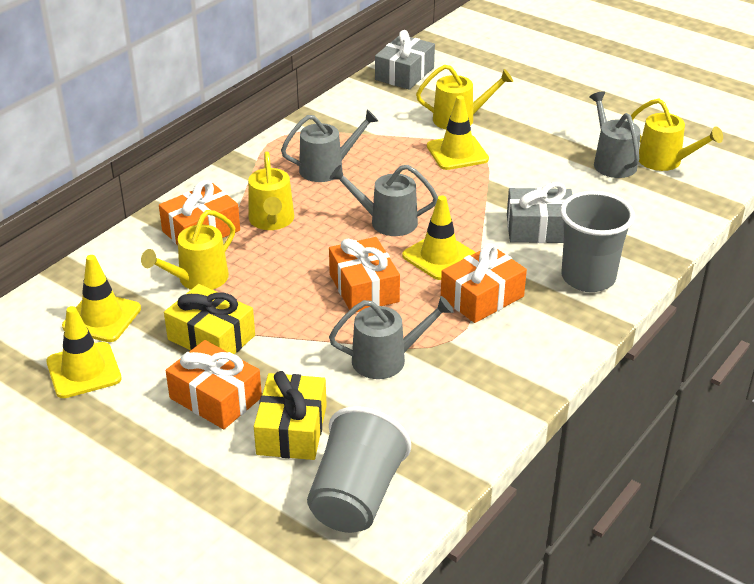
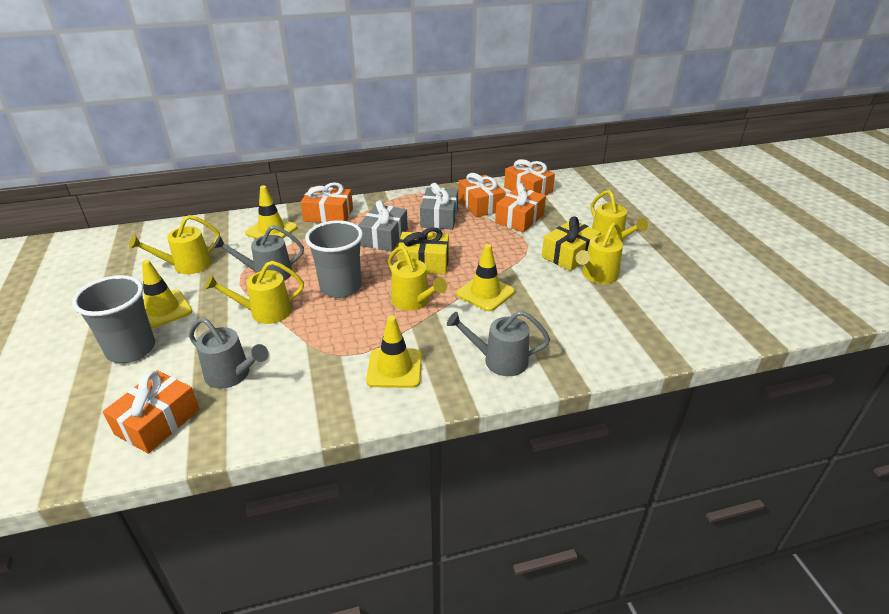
grey watering can: 4 -> 3
orange gift: 4 -> 5
yellow watering can: 4 -> 5

